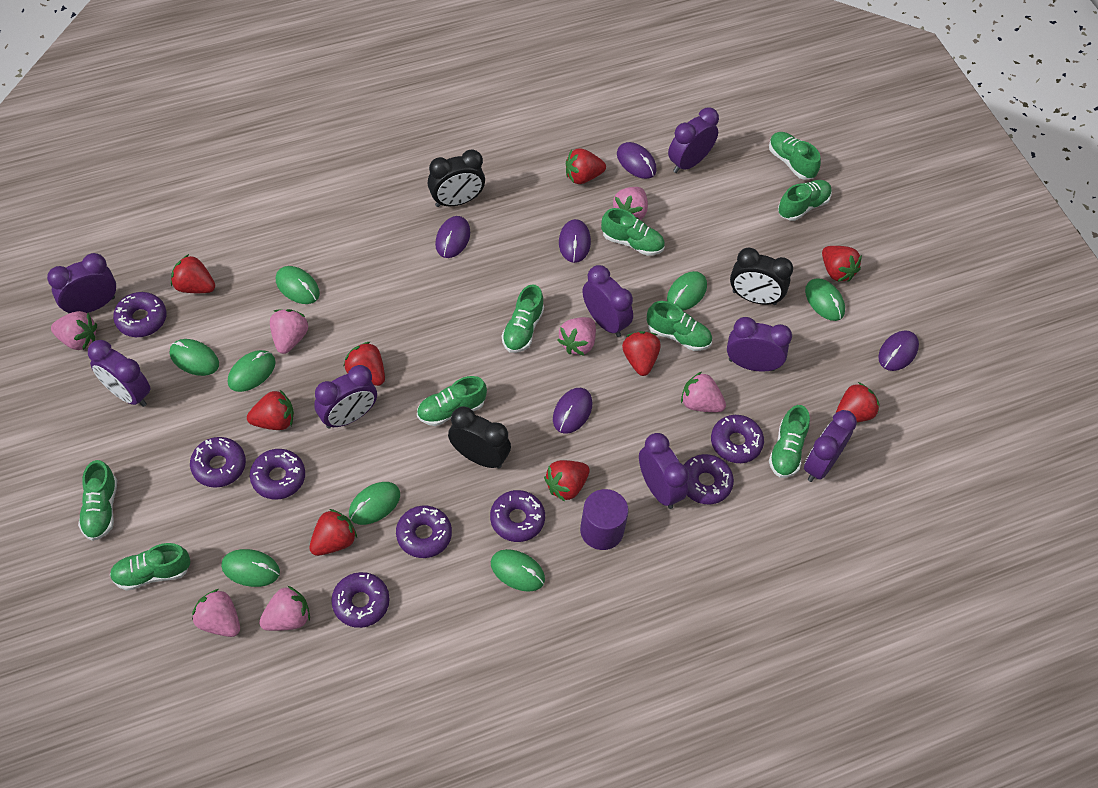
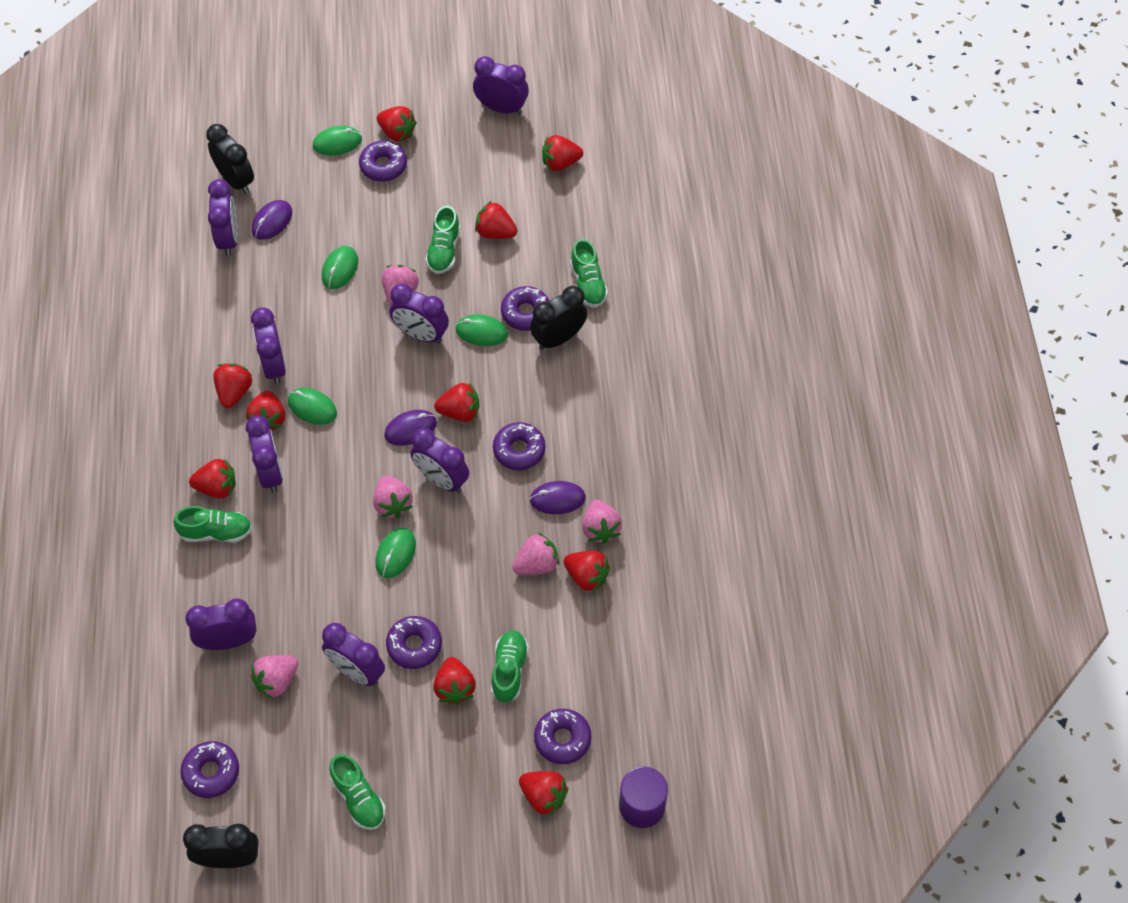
green mouse: 8 -> 5
green shoe: 9 -> 5
pink strawberry: 7 -> 5
purple donut: 8 -> 6
purple mouse: 5 -> 3
red strawberry: 9 -> 10

